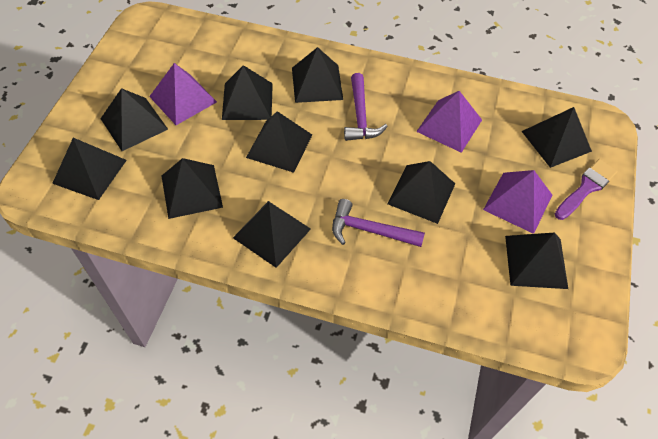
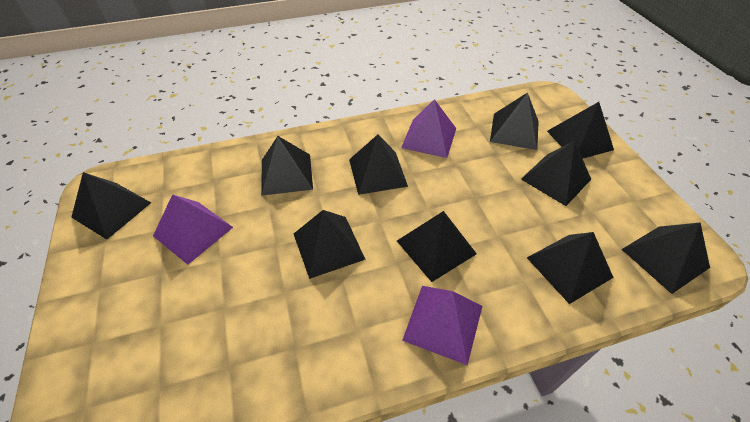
purple brush: 1 -> 0
purple hammer: 2 -> 0

